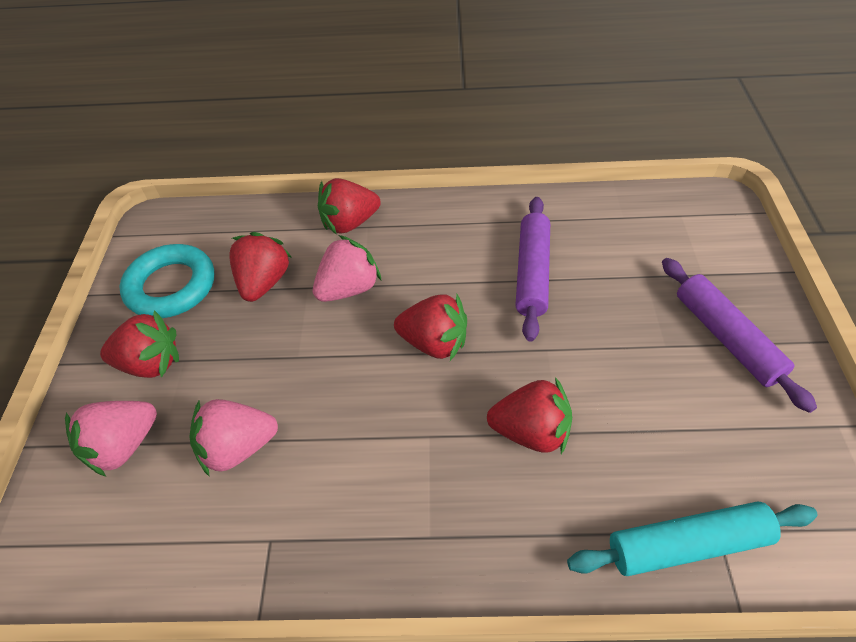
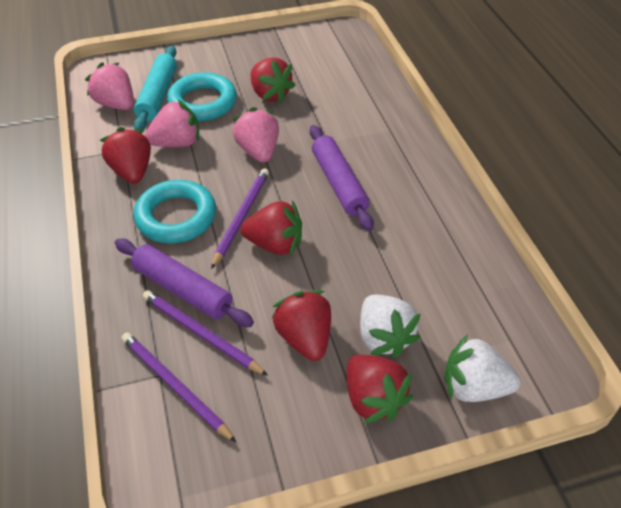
purple pencil: 0 -> 3
turquoise ring: 1 -> 2
white strawberry: 0 -> 2

